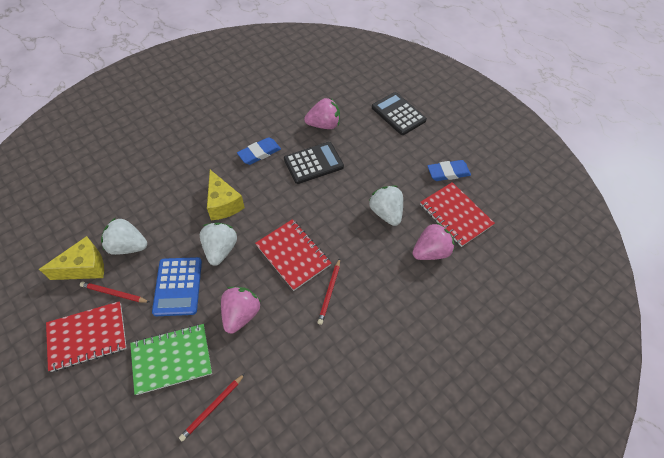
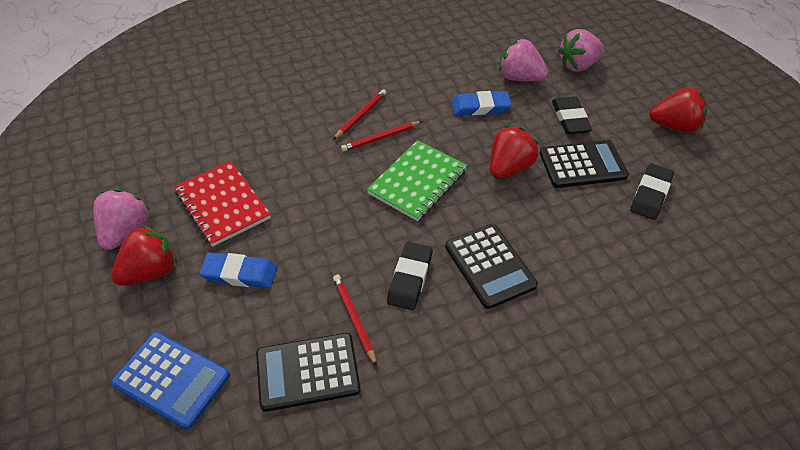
black calculator: 2 -> 3
black eraser: 0 -> 3
red notebook: 3 -> 1
red strawberry: 0 -> 3
white strawberry: 3 -> 0
yellow cheese: 2 -> 0

